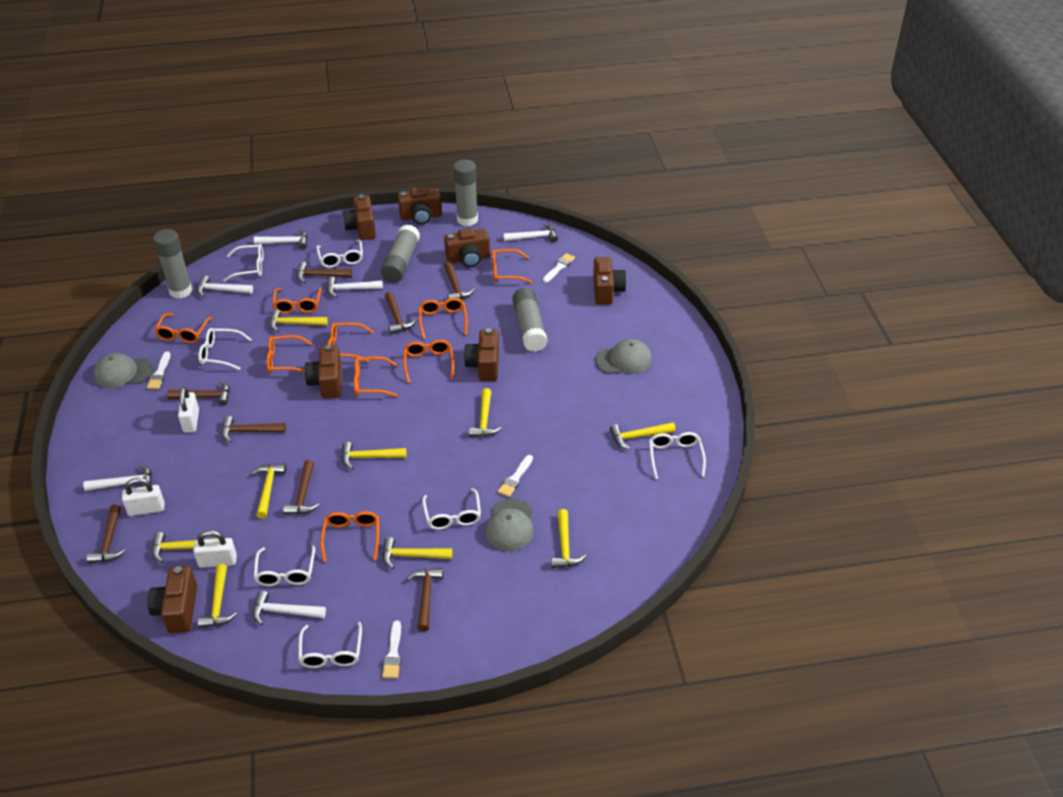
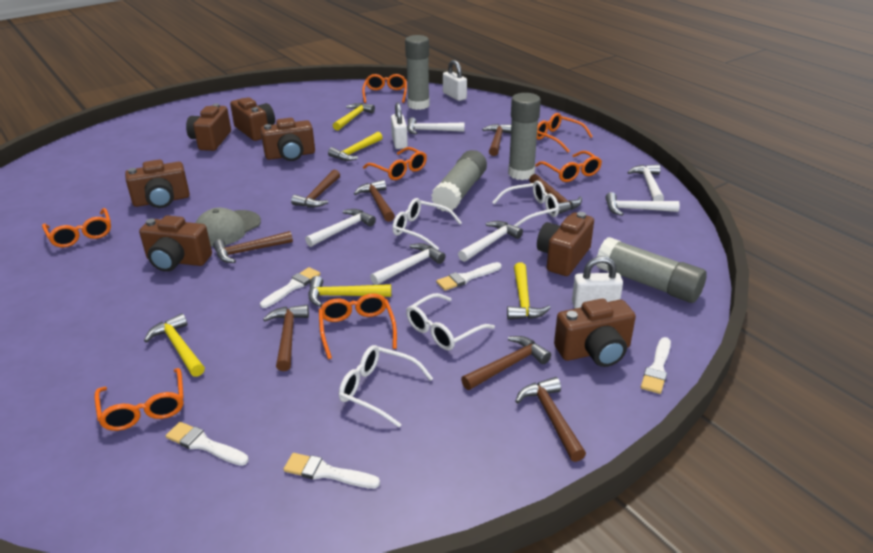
grey cap: 3 -> 1
orange glasses: 9 -> 7
white brush: 4 -> 5
white glasses: 7 -> 4
yellow hammer: 9 -> 5

